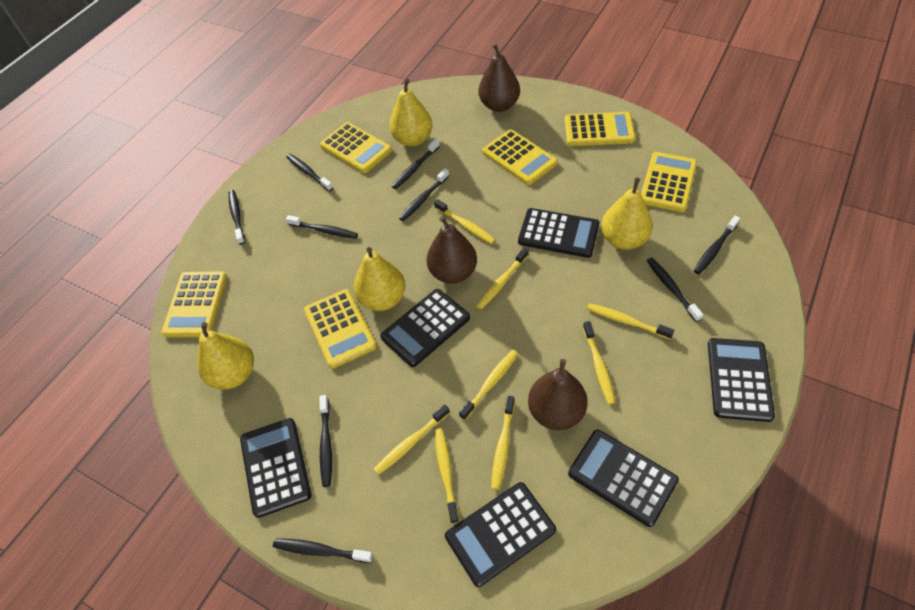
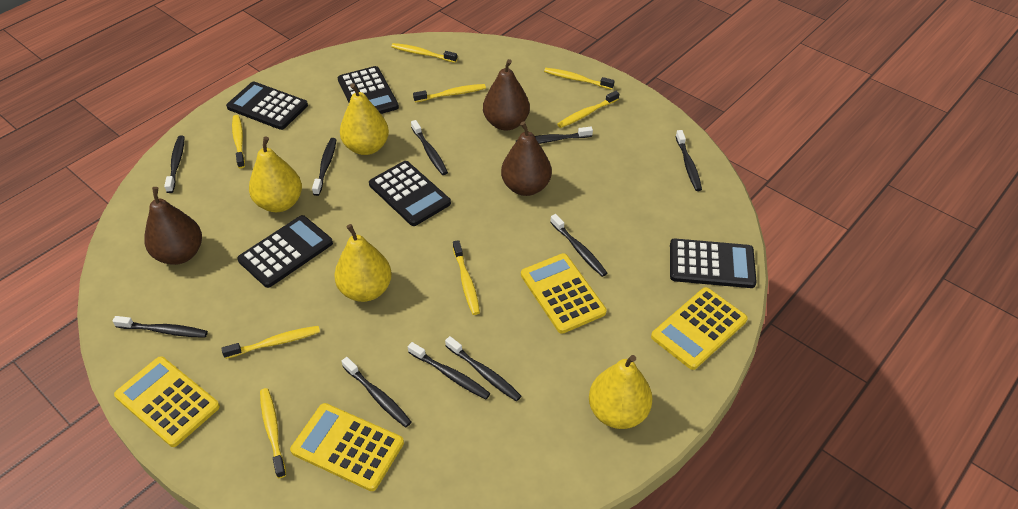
black calculator: 6 -> 5
black toothbrush: 9 -> 10
yellow calculator: 6 -> 4

